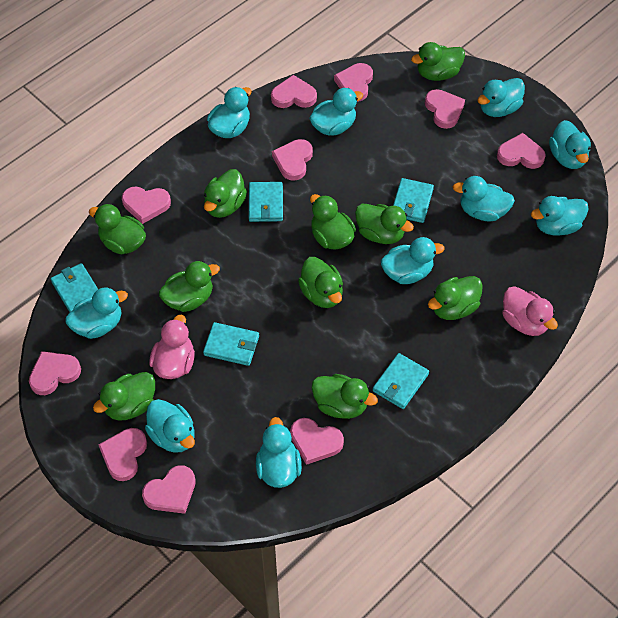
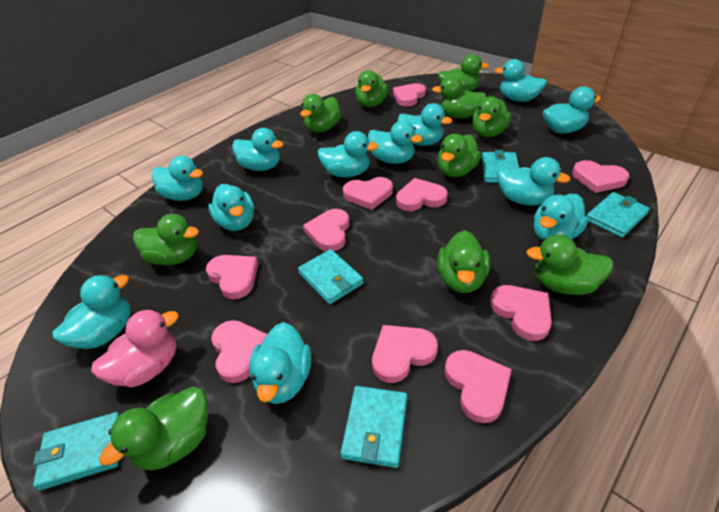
pink duck: 2 -> 1
turquoise duck: 10 -> 12

